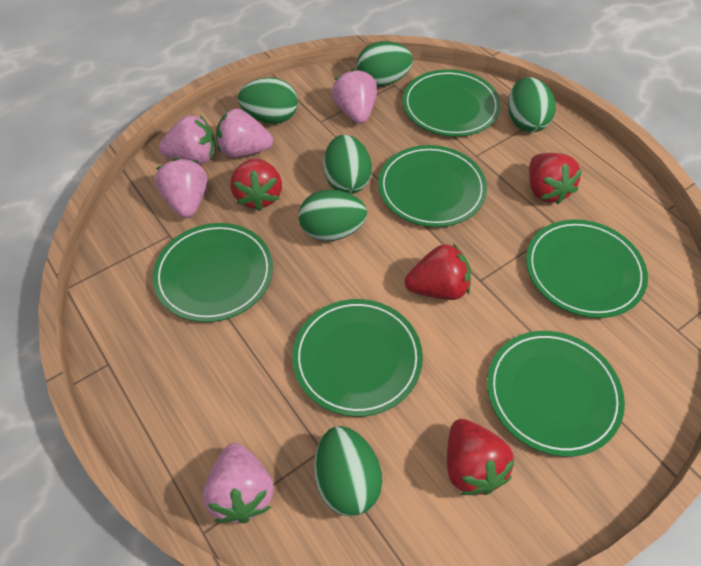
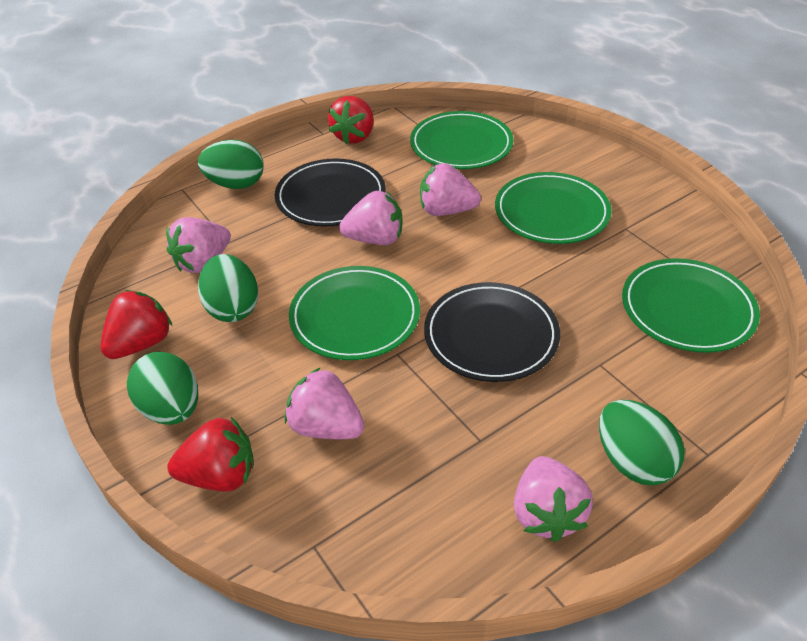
black plate: 0 -> 2
green egg: 6 -> 4
green plate: 6 -> 4
red strawberry: 4 -> 3

